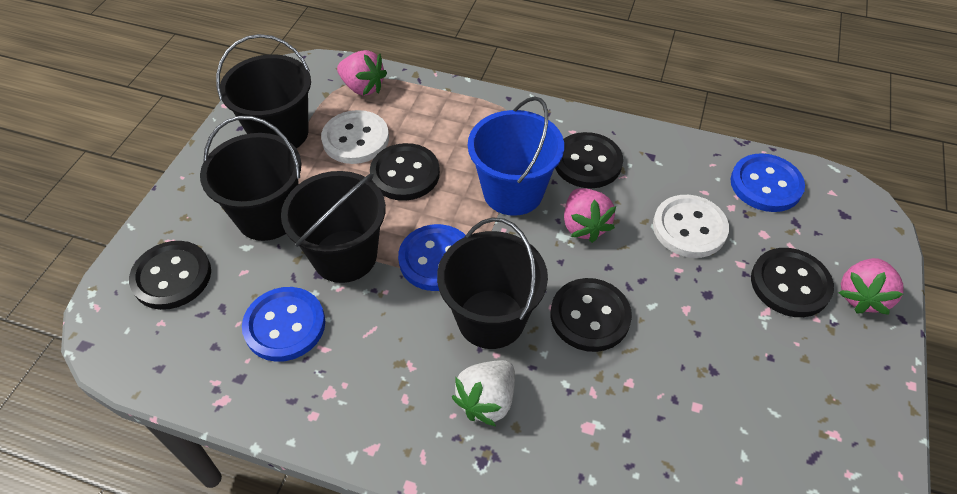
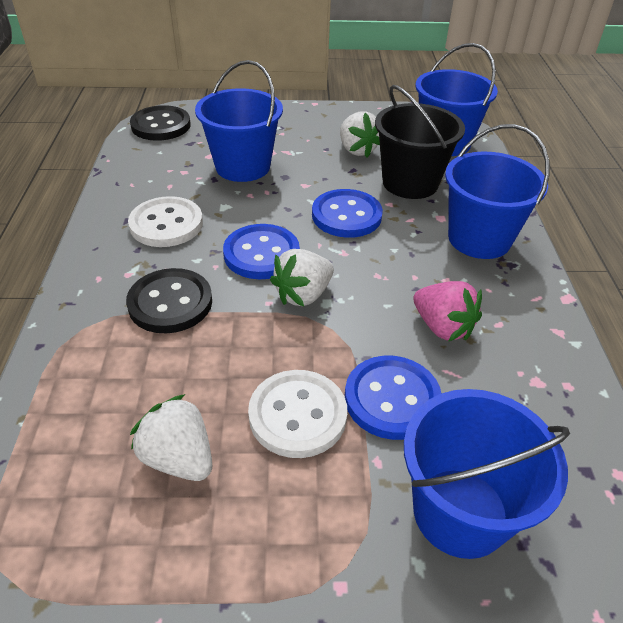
black bucket: 4 -> 1
black button: 5 -> 2
blue bucket: 1 -> 4
pink strawberry: 3 -> 1
white strawberry: 1 -> 3

